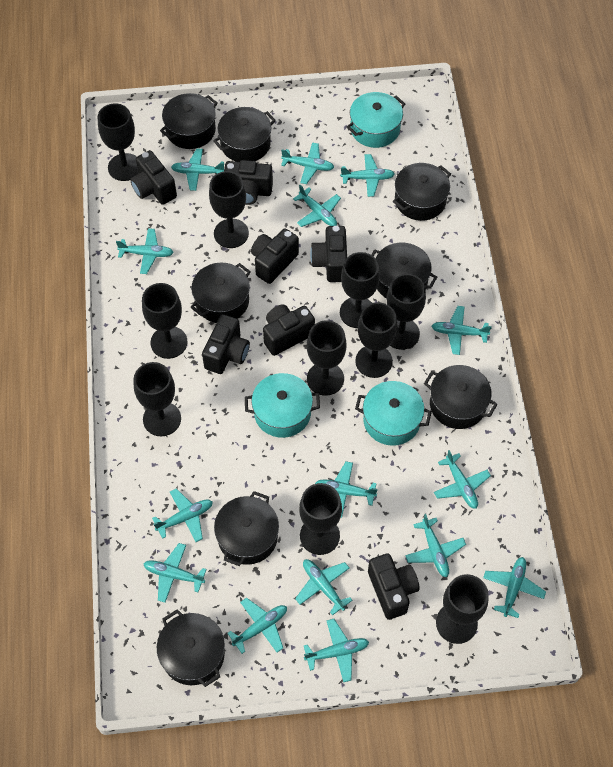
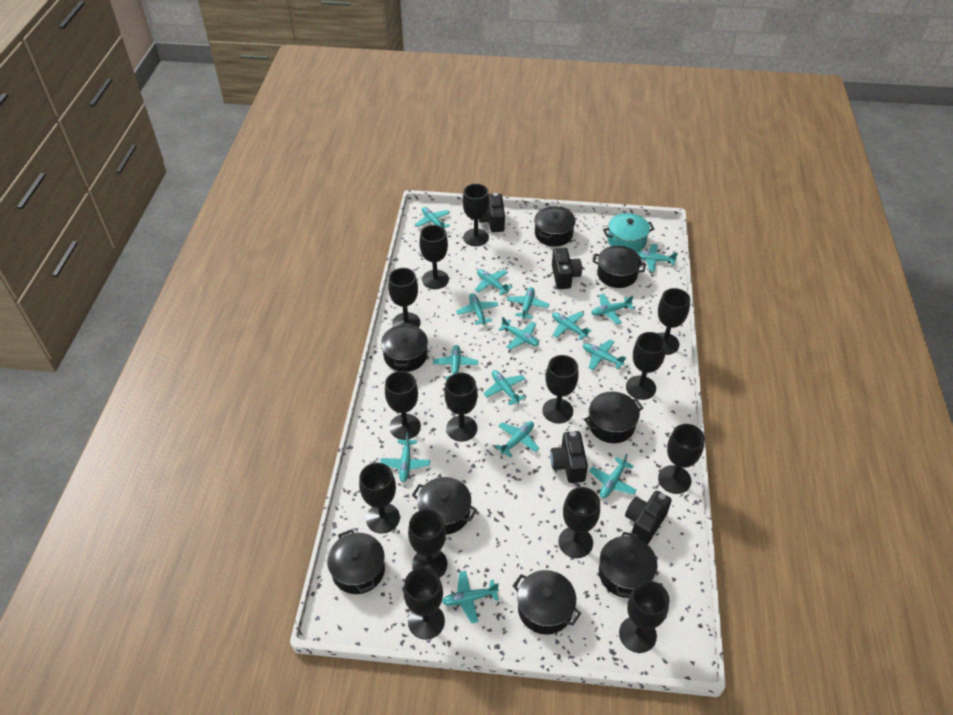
black camera: 7 -> 4
black goblet: 10 -> 14
turquoise pot: 3 -> 1

